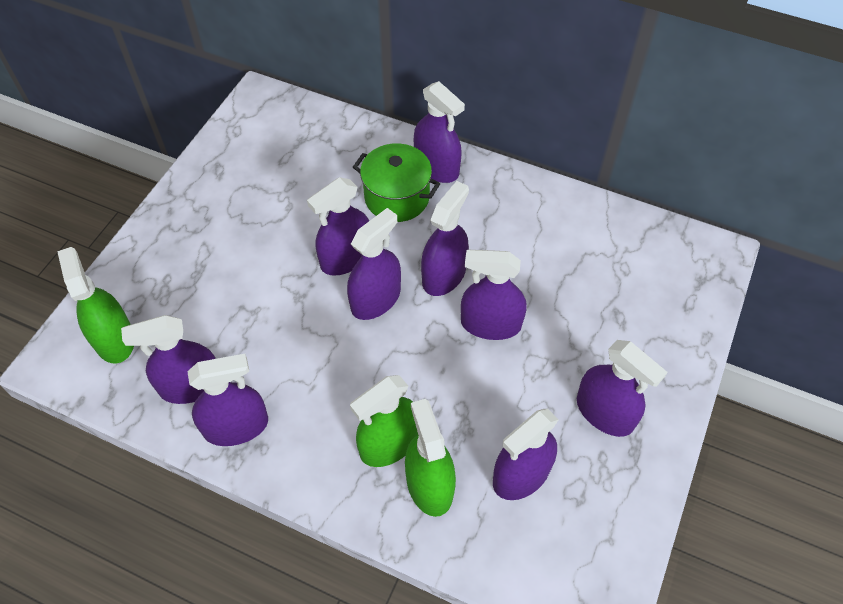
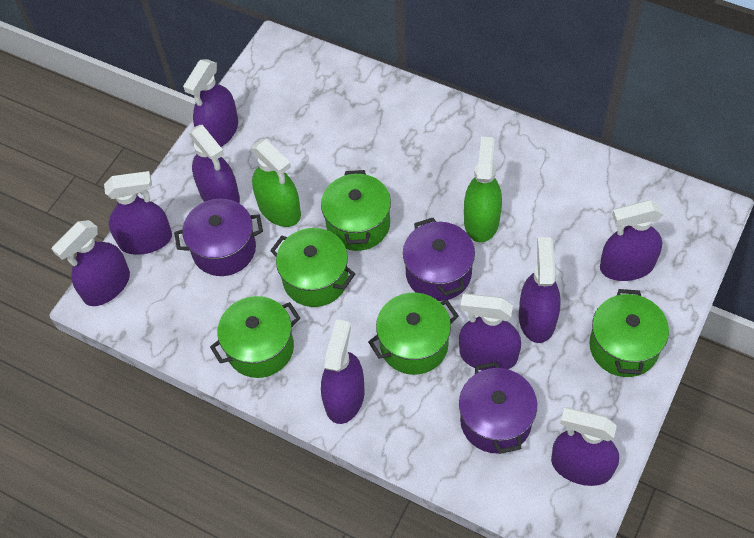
green pot: 1 -> 5
green spray bottle: 3 -> 2
purple pot: 0 -> 3

